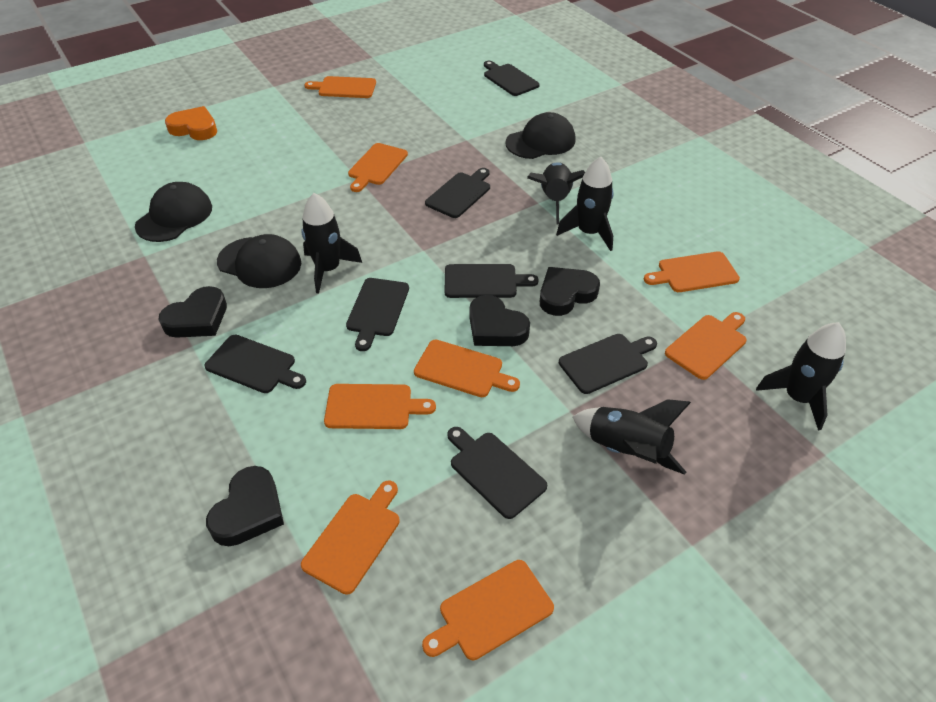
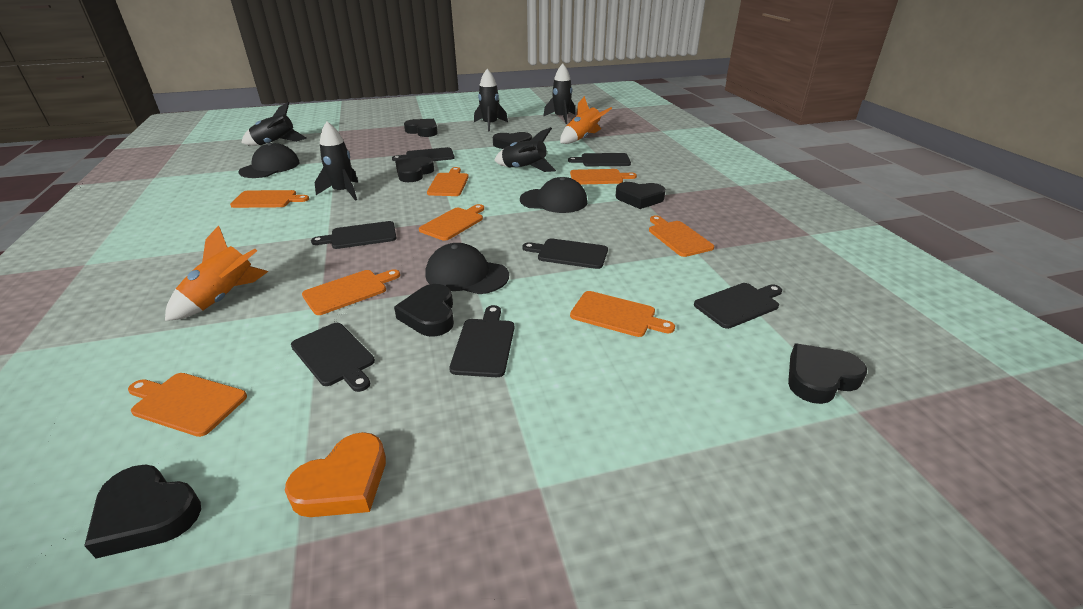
black heart: 4 -> 7
orange rocket: 0 -> 2

